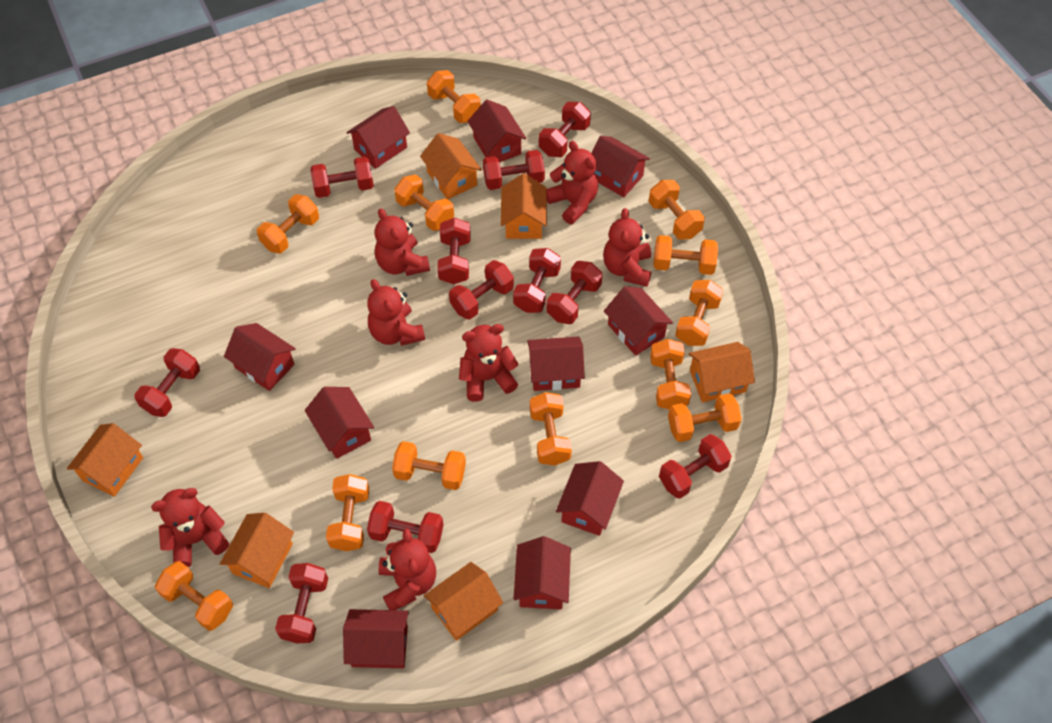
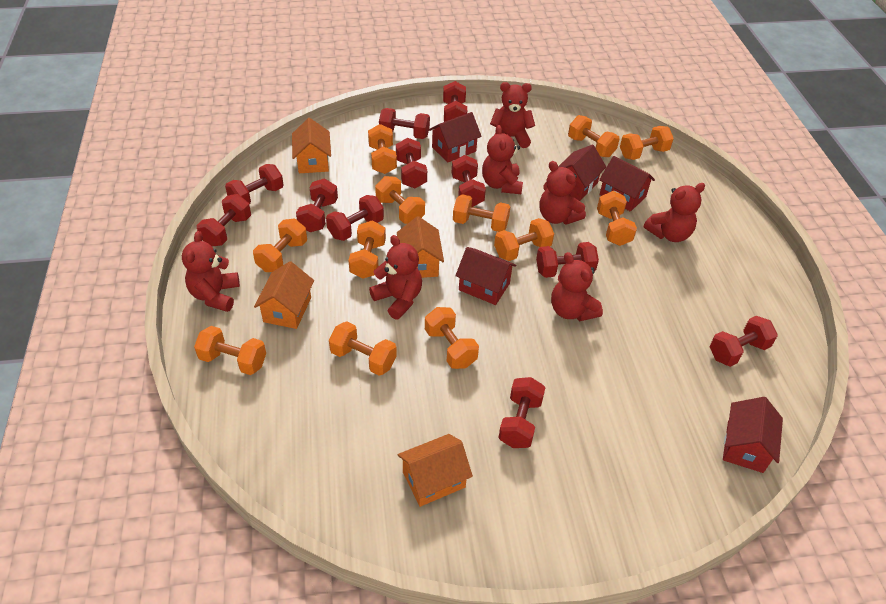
orange house: 6 -> 4
red house: 10 -> 5

